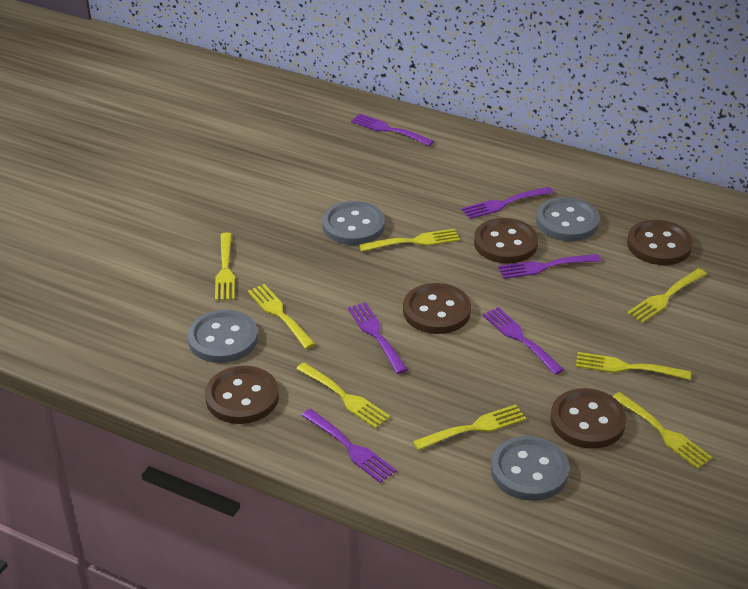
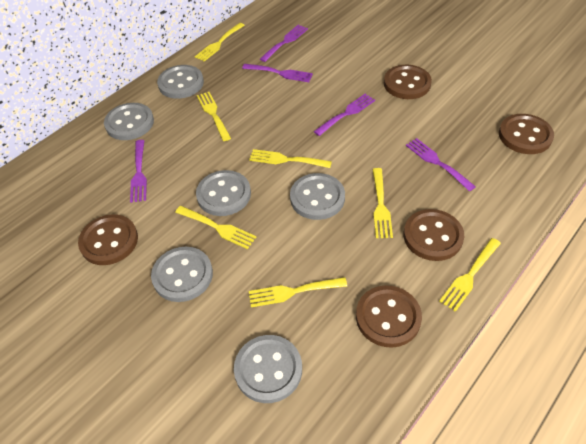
grey button: 4 -> 6
purple fork: 6 -> 5
yellow fork: 8 -> 7

